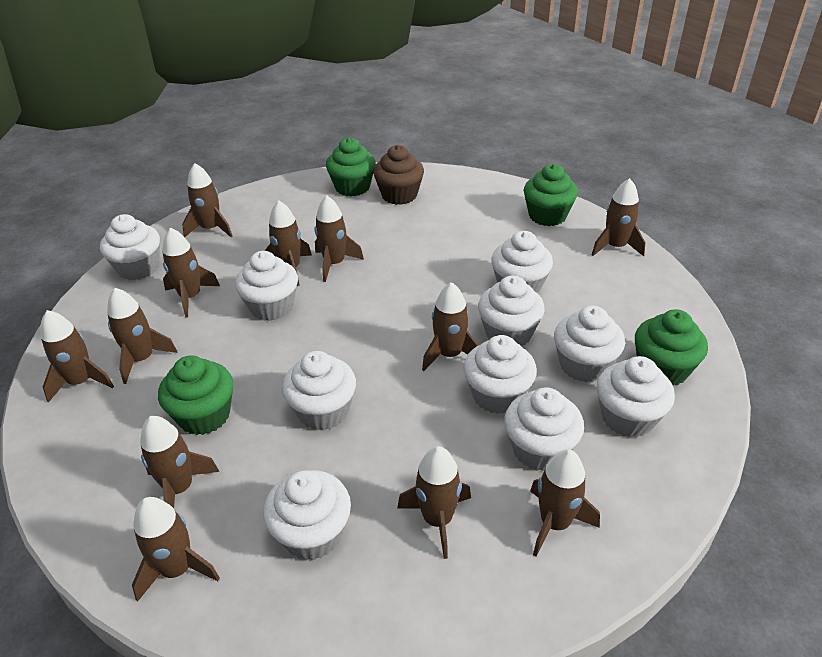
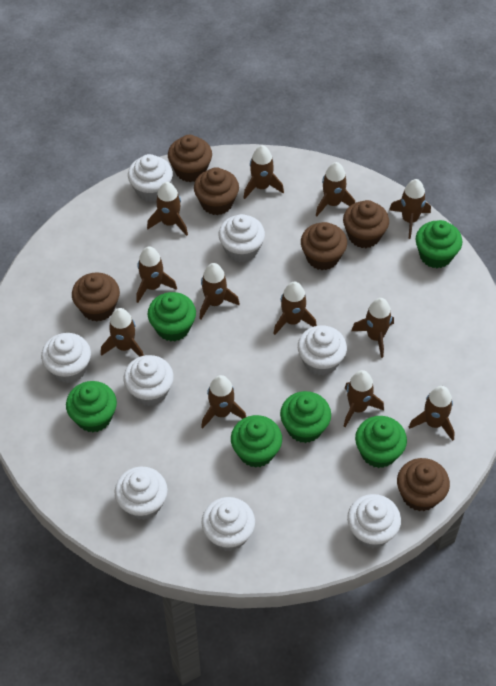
brown cupcake: 1 -> 6
green cupcake: 4 -> 6
white cupcake: 10 -> 8

